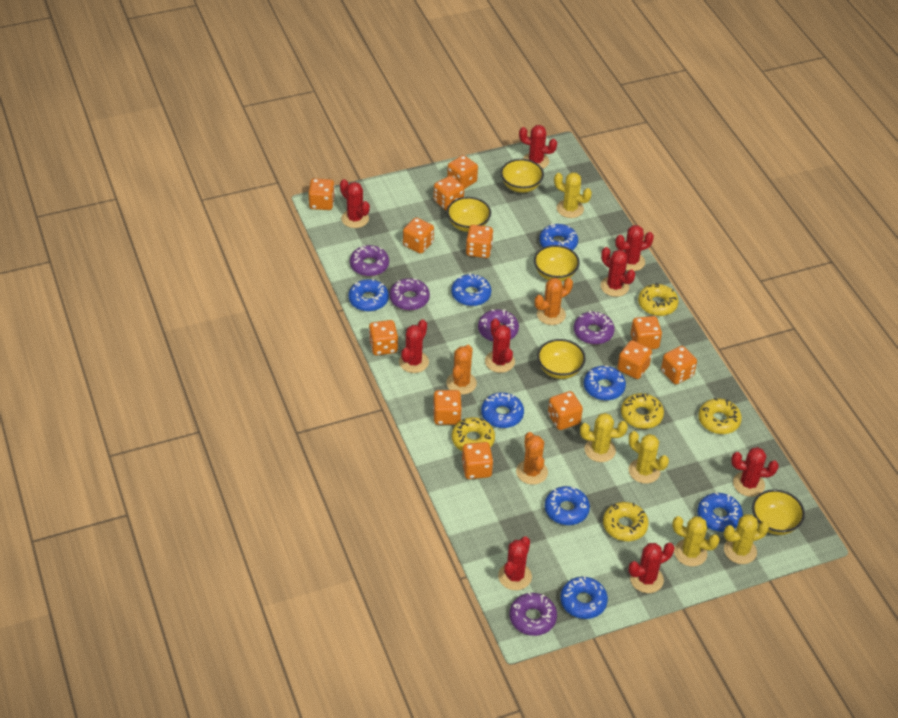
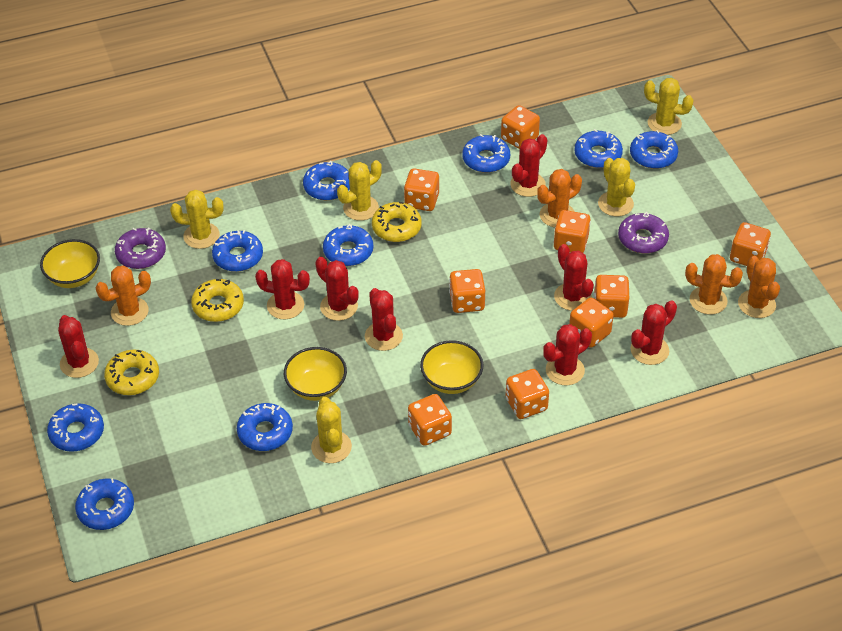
blue donut: 8 -> 9
orange cactus: 3 -> 4
orange dice: 12 -> 9
purple donut: 5 -> 2
red cactus: 9 -> 8
yellow bowl: 5 -> 3
yellow donut: 5 -> 3

